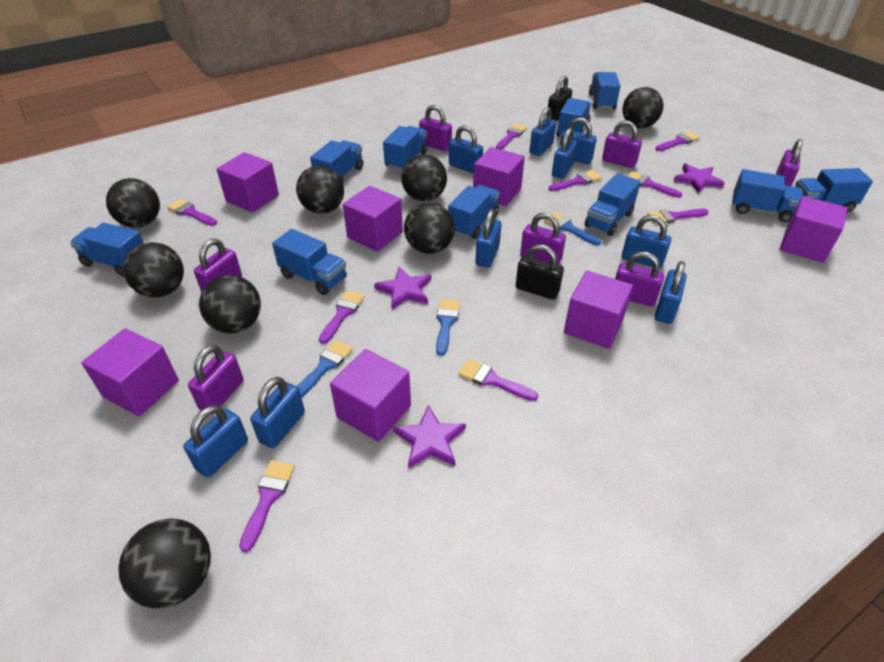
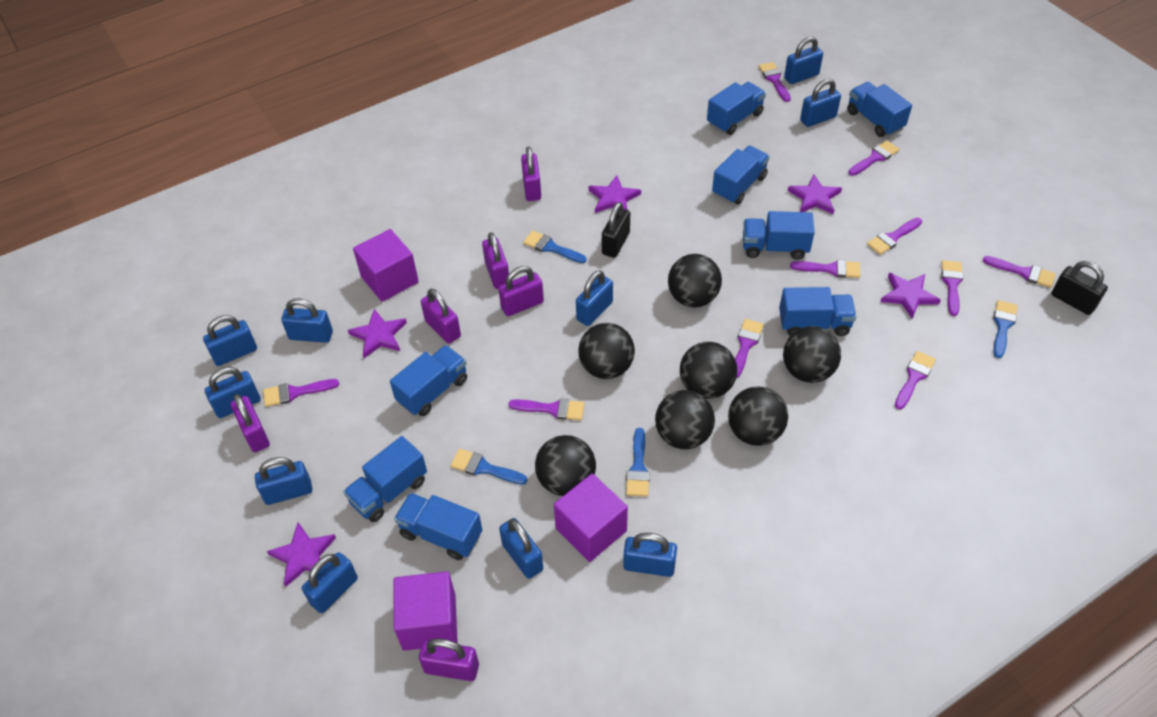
black ball: 8 -> 7
blue brush: 3 -> 4
blue padlock: 9 -> 10
blue truck: 10 -> 8
purple brush: 9 -> 10
purple cube: 7 -> 3
purple padlock: 7 -> 6
purple star: 3 -> 5

